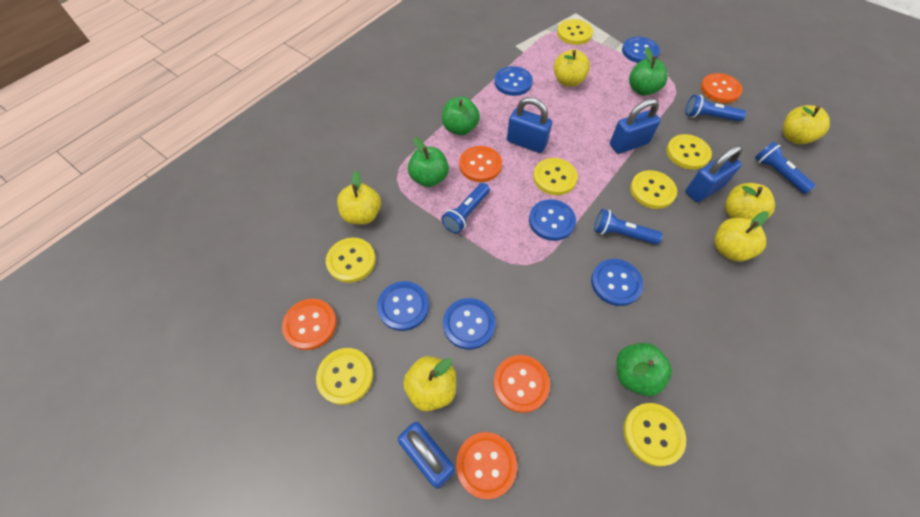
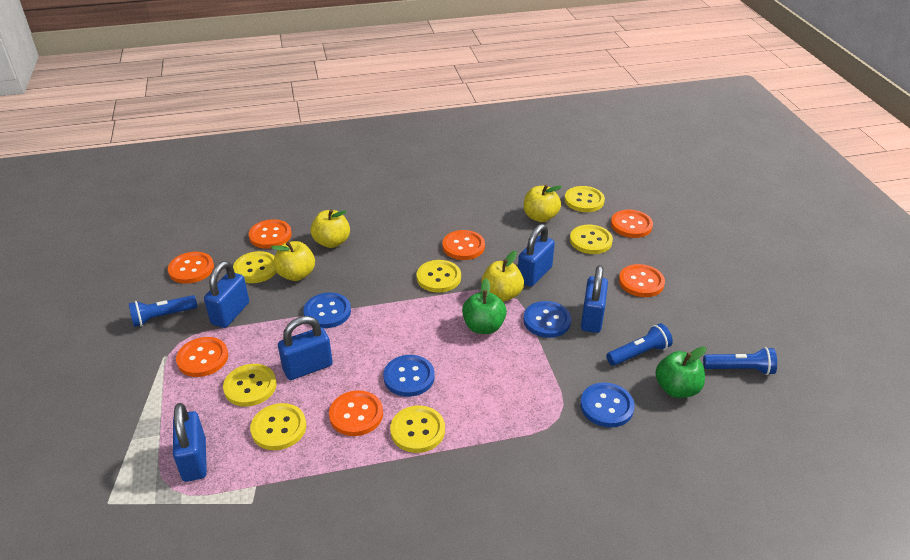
blue button: 6 -> 4
blue flashlight: 4 -> 3
blue padlock: 4 -> 5
green apple: 4 -> 2
orange button: 5 -> 7
yellow apple: 6 -> 4

